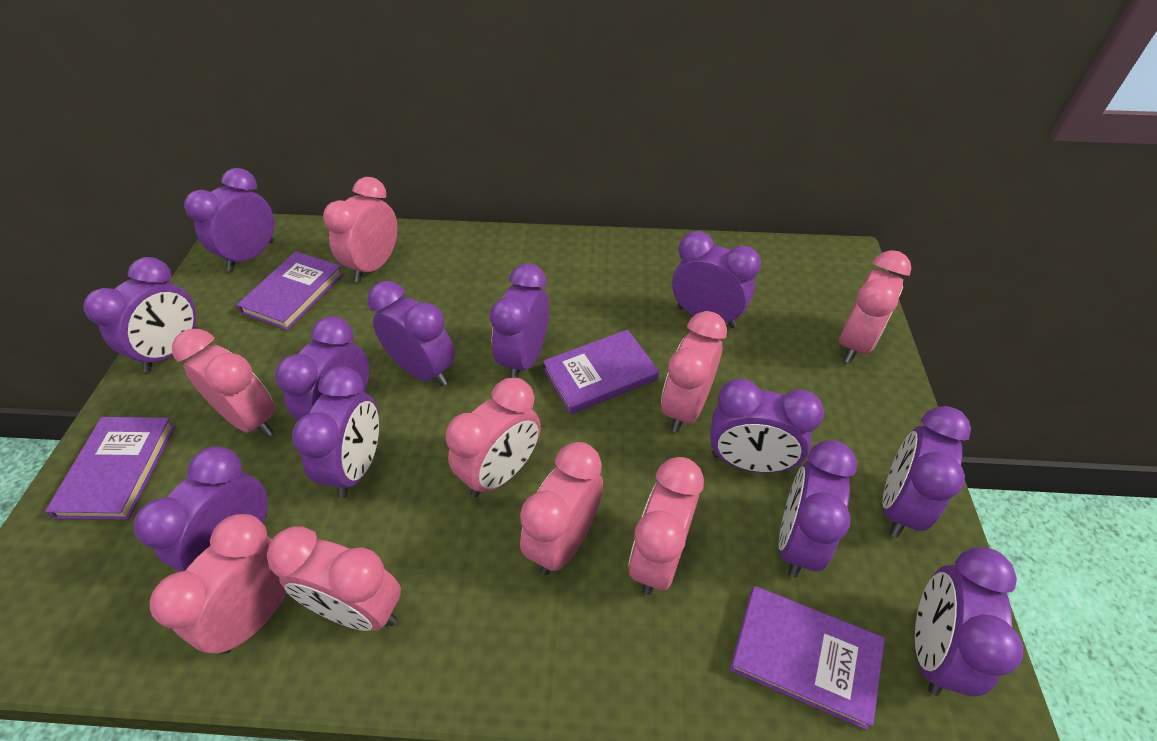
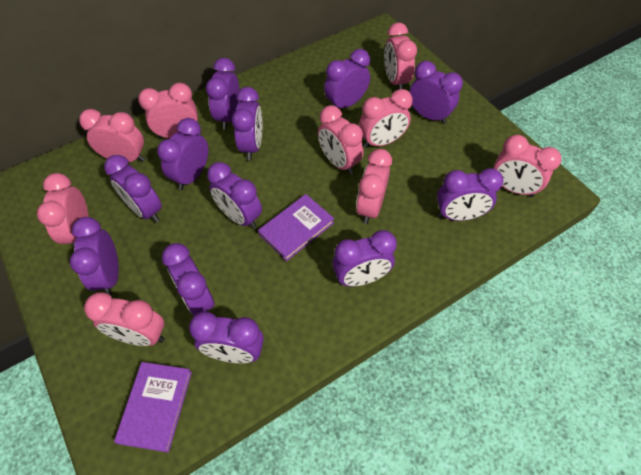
purple book: 4 -> 2

